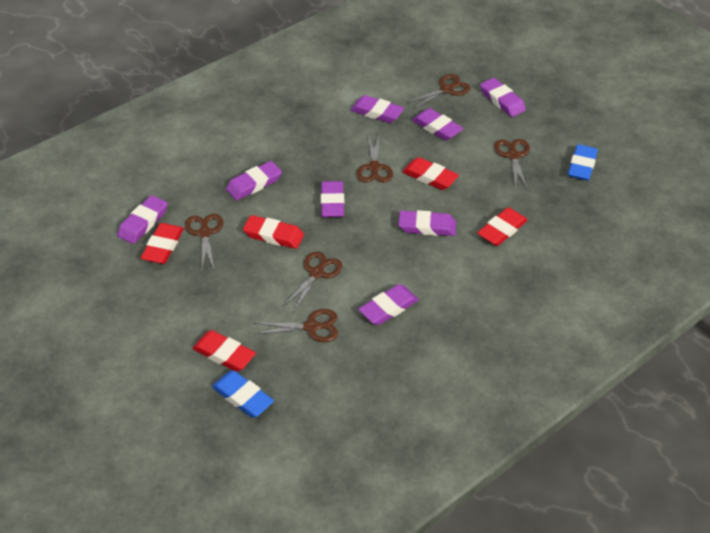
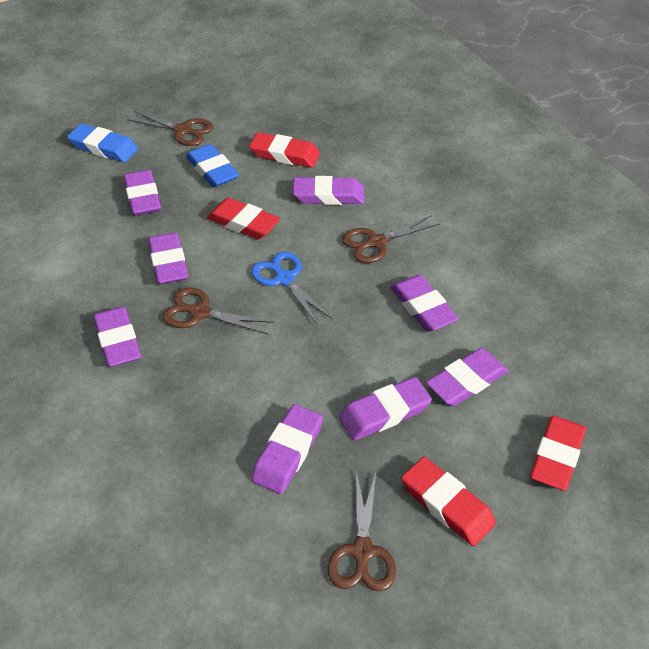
blue scissors: 0 -> 1
brown scissors: 6 -> 4
red eraser: 5 -> 4

